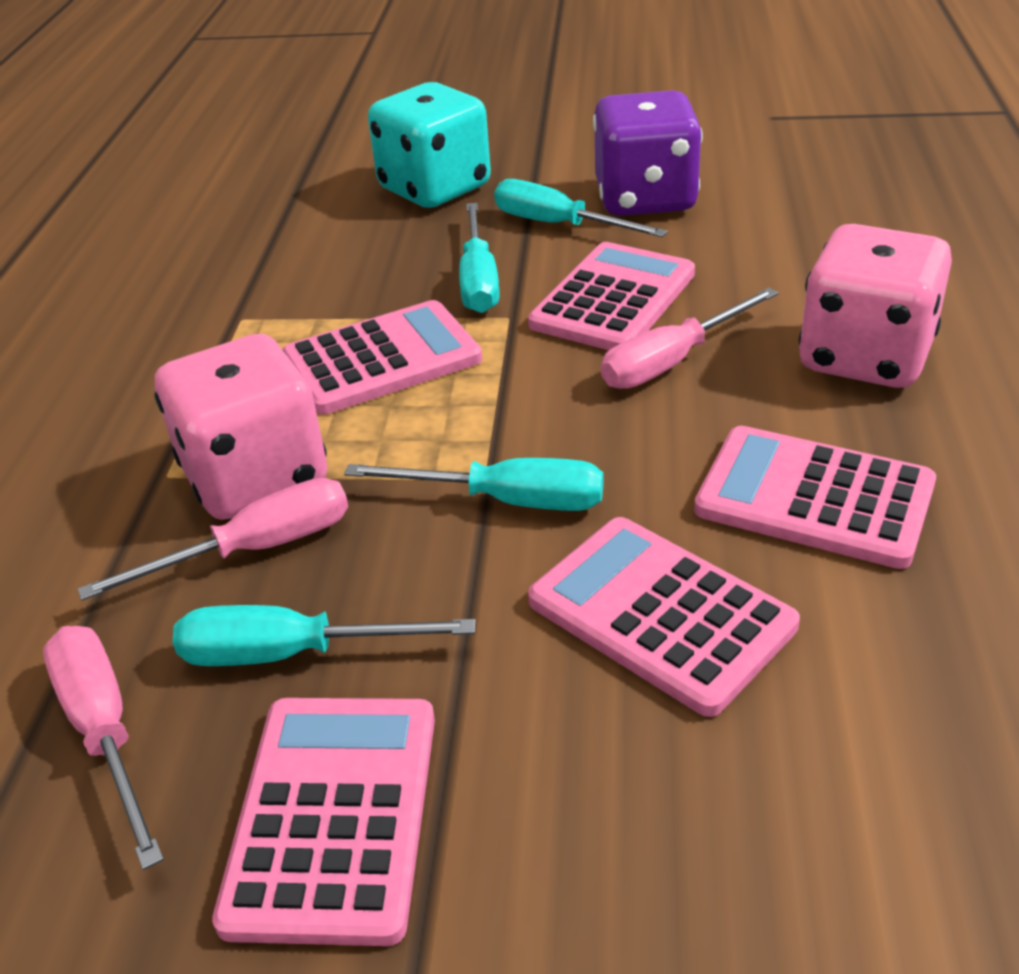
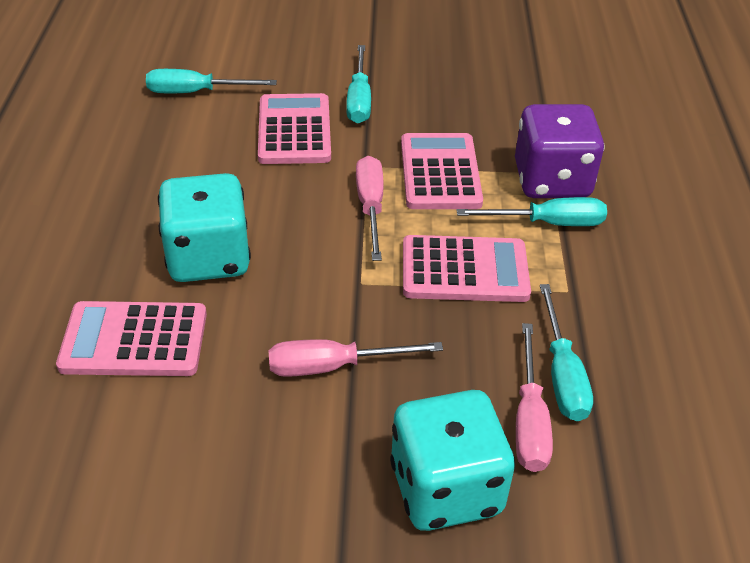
pink calculator: 5 -> 4
pink dice: 2 -> 0
turquoise dice: 1 -> 2

